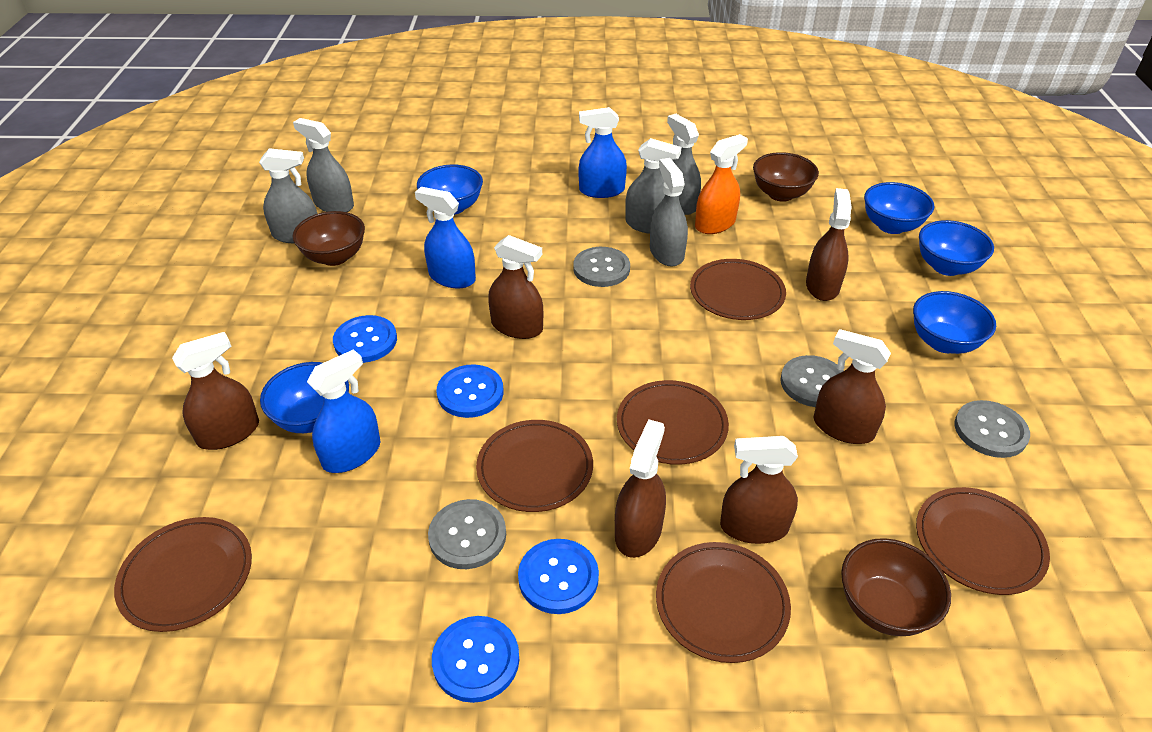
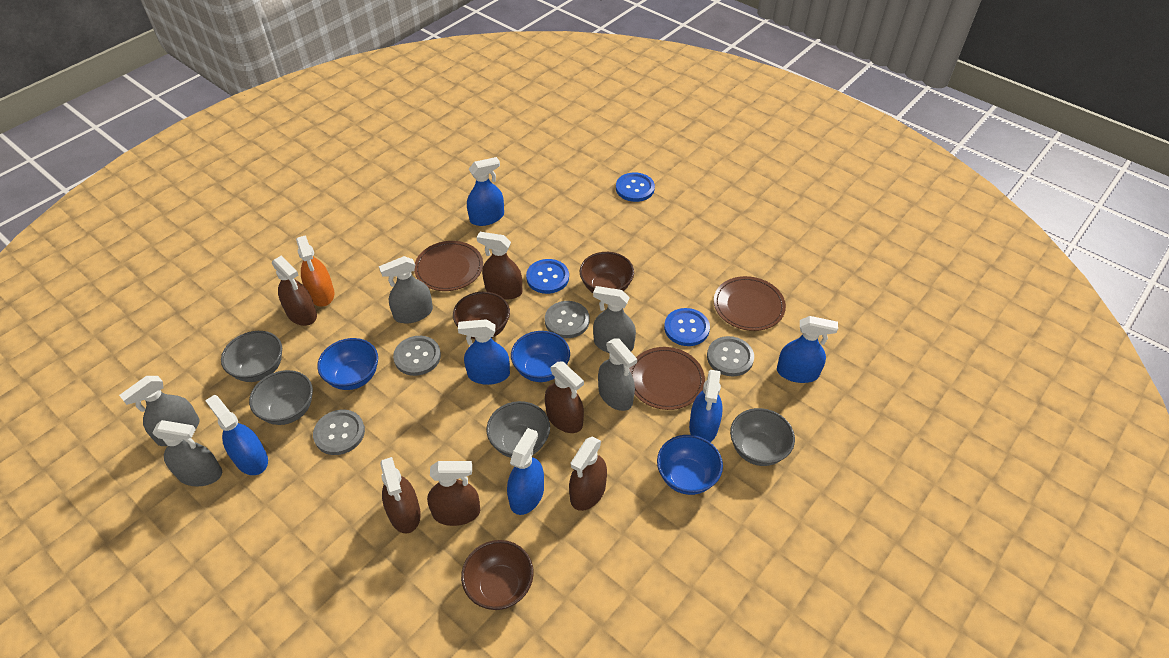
blue bowl: 5 -> 3
blue button: 4 -> 3
blue spray bottle: 3 -> 6
brown plate: 6 -> 3
grey bowl: 0 -> 4

